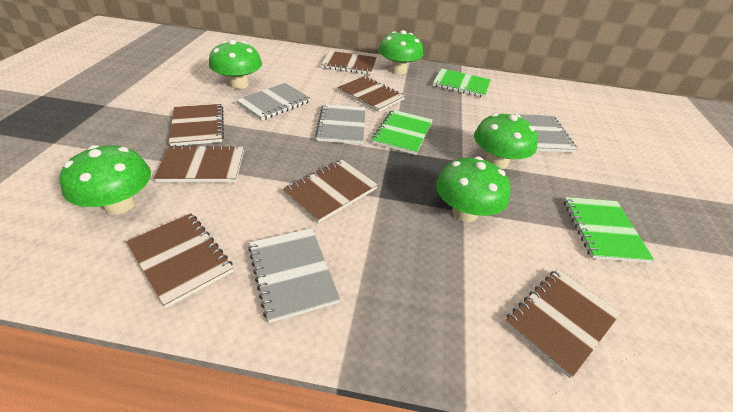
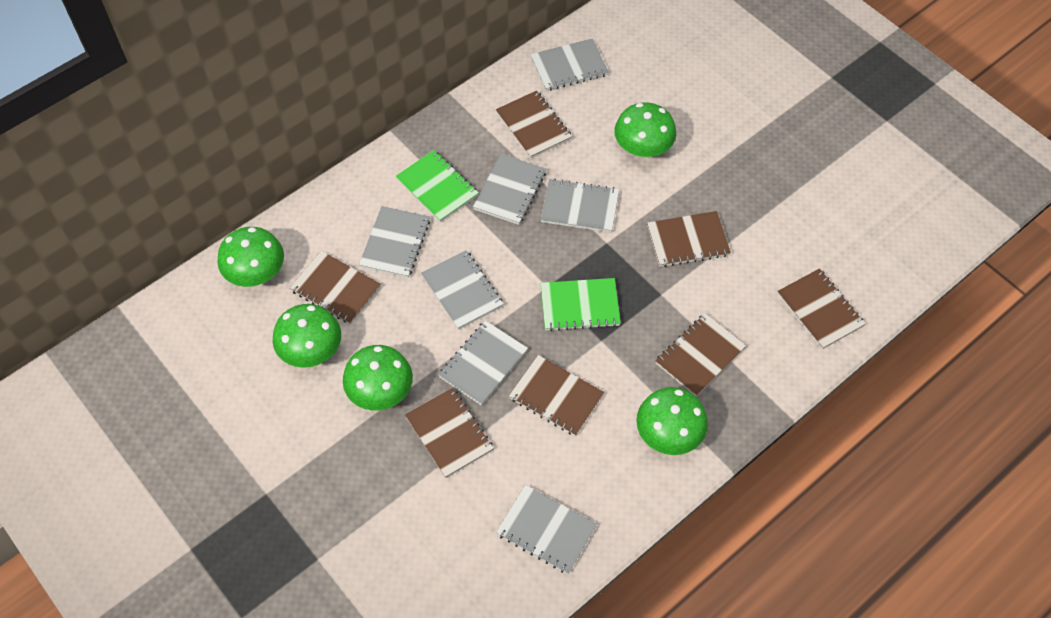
green notebook: 3 -> 2
grey notebook: 4 -> 7

